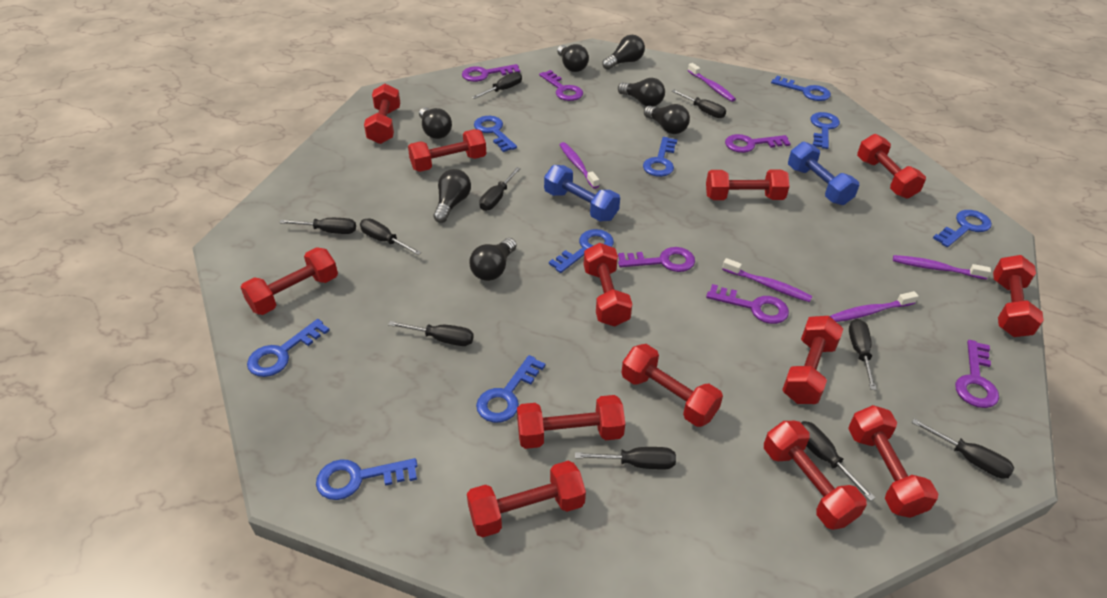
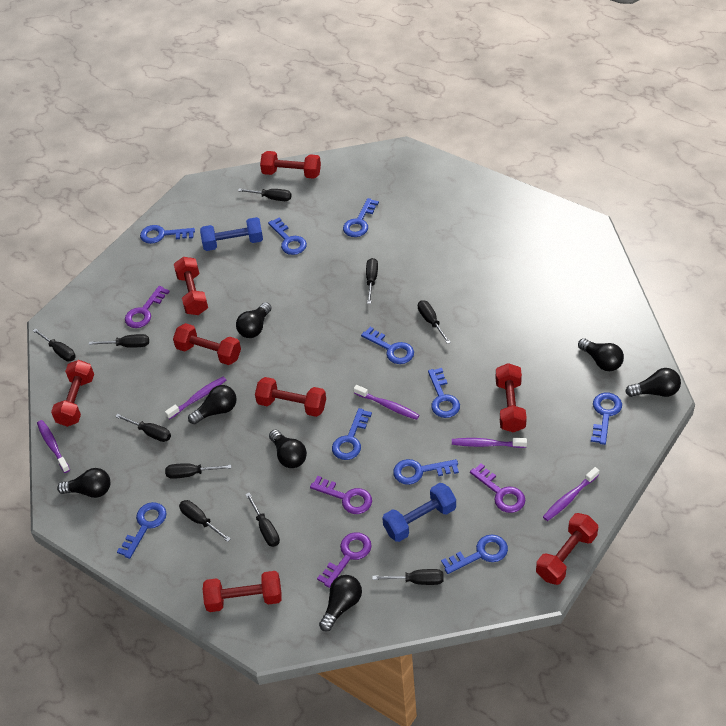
blue key: 9 -> 10
purple key: 6 -> 4
red dumbbell: 13 -> 8

